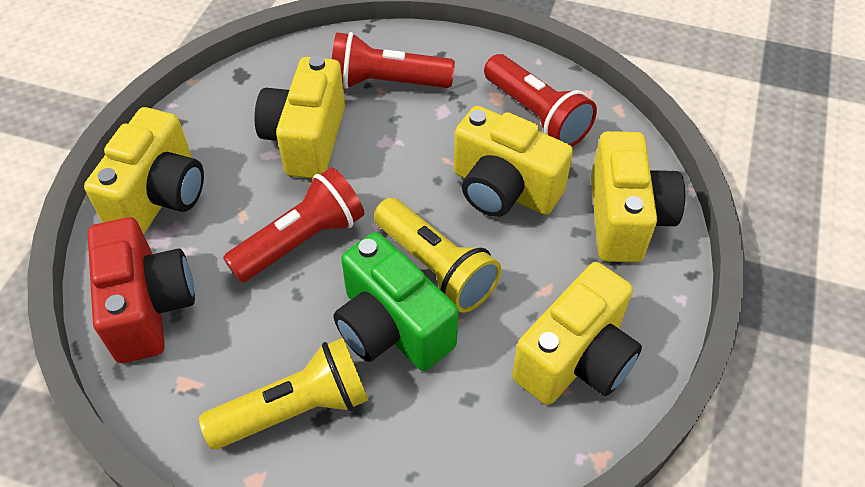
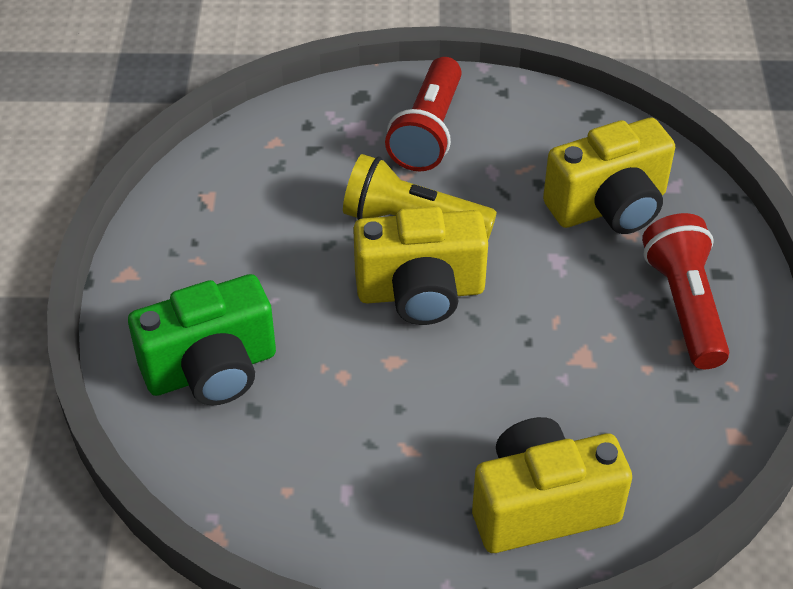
red camera: 1 -> 0
red flashlight: 3 -> 2
yellow camera: 5 -> 3
yellow flashlight: 2 -> 1

